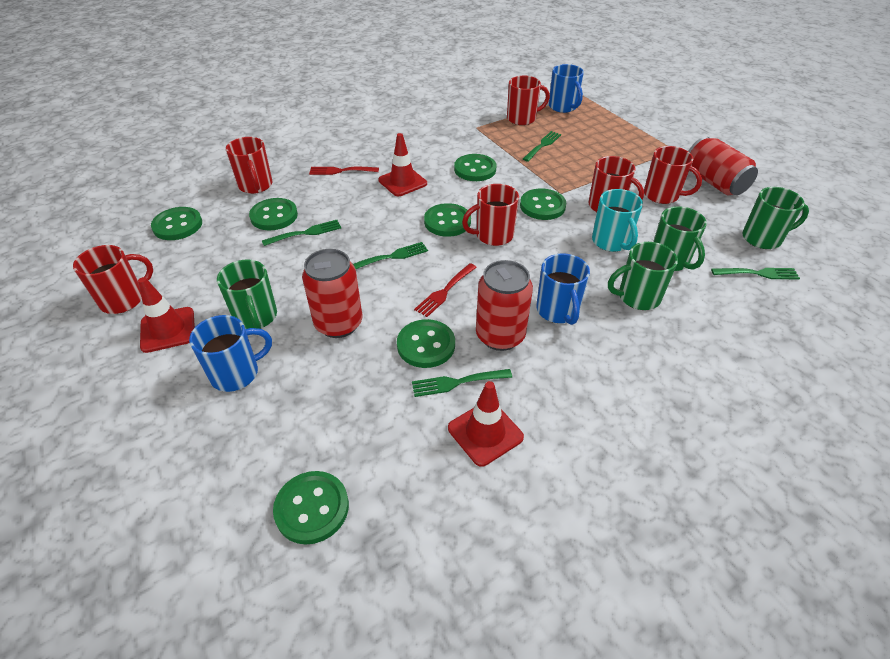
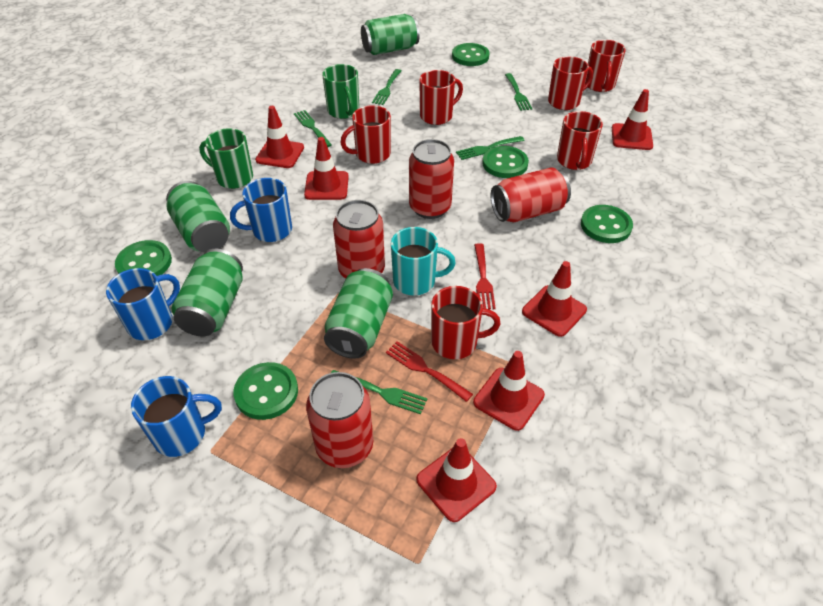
green button: 7 -> 5
green can: 0 -> 4
green mug: 4 -> 2
red can: 3 -> 4
red traffic cone: 3 -> 6

